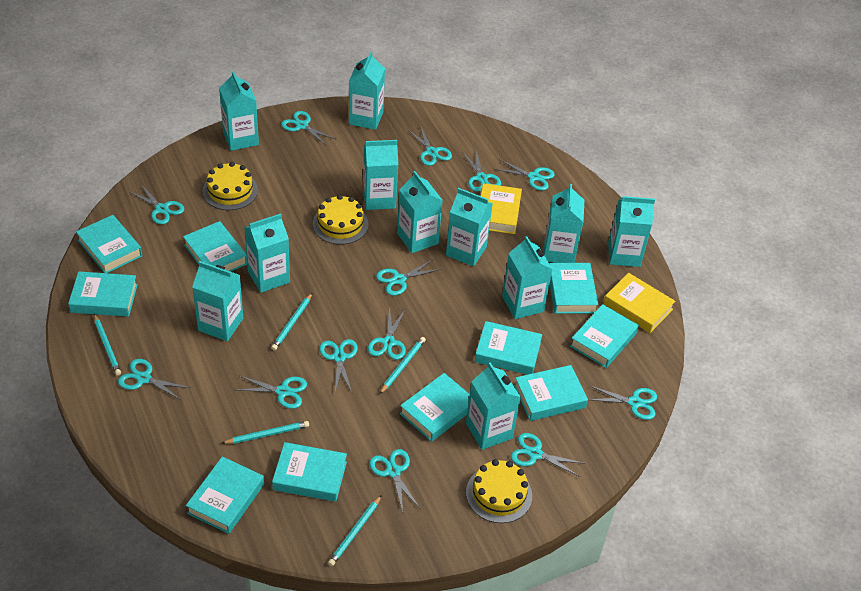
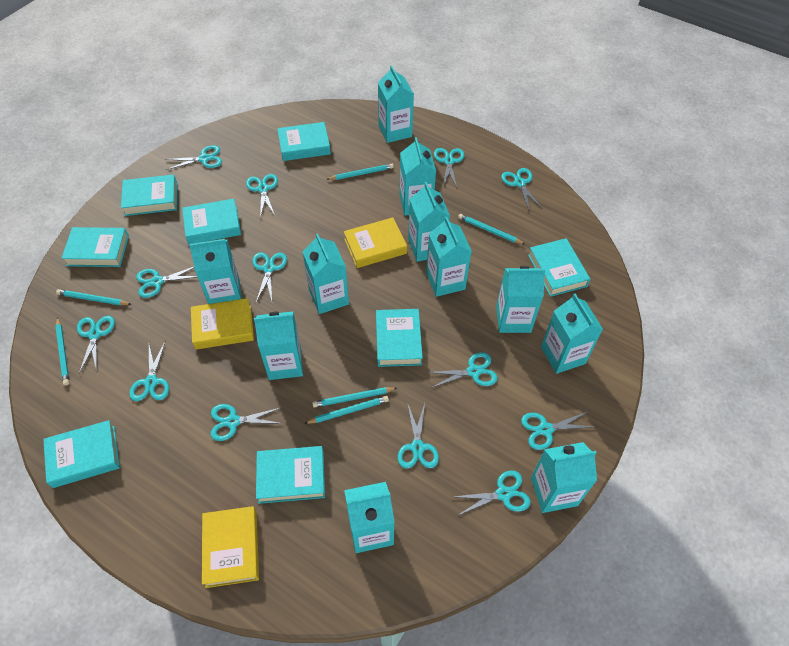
turquoise book: 10 -> 8
turquoise pencil: 5 -> 6
yellow book: 2 -> 3
yellow cake: 3 -> 0

